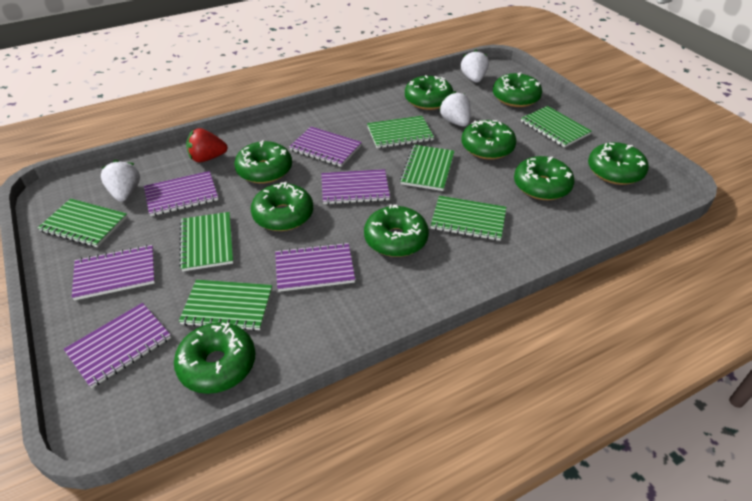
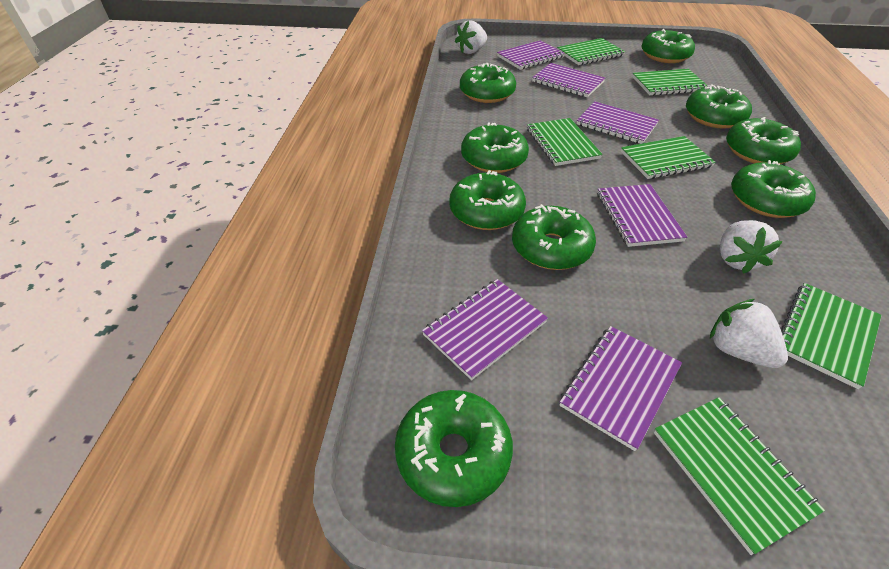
green notebook: 7 -> 6
red strawberry: 1 -> 0

